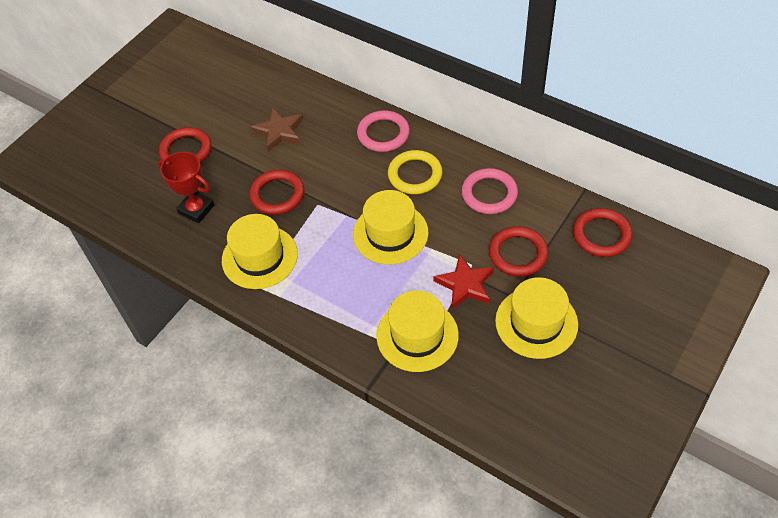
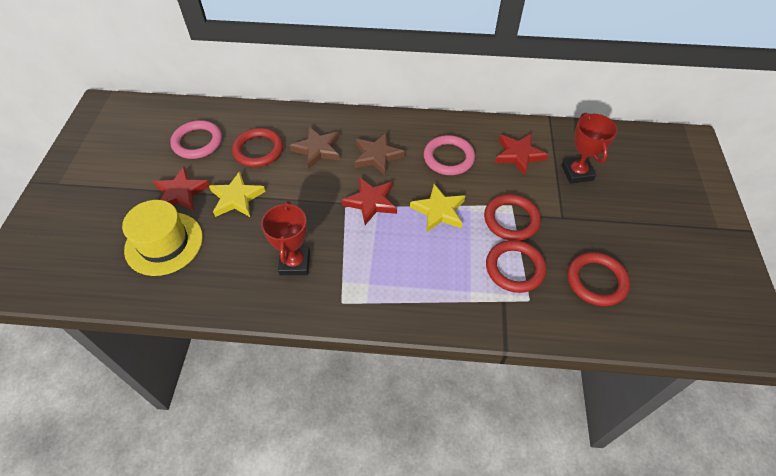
brown star: 1 -> 2
red star: 1 -> 3
red trophy: 1 -> 2
yellow hat: 4 -> 1
yellow ring: 1 -> 0
yellow star: 0 -> 2

